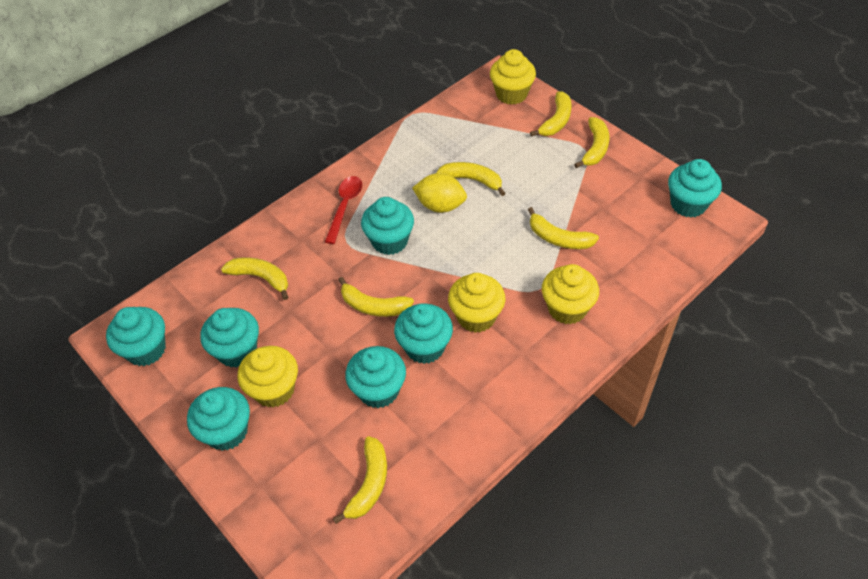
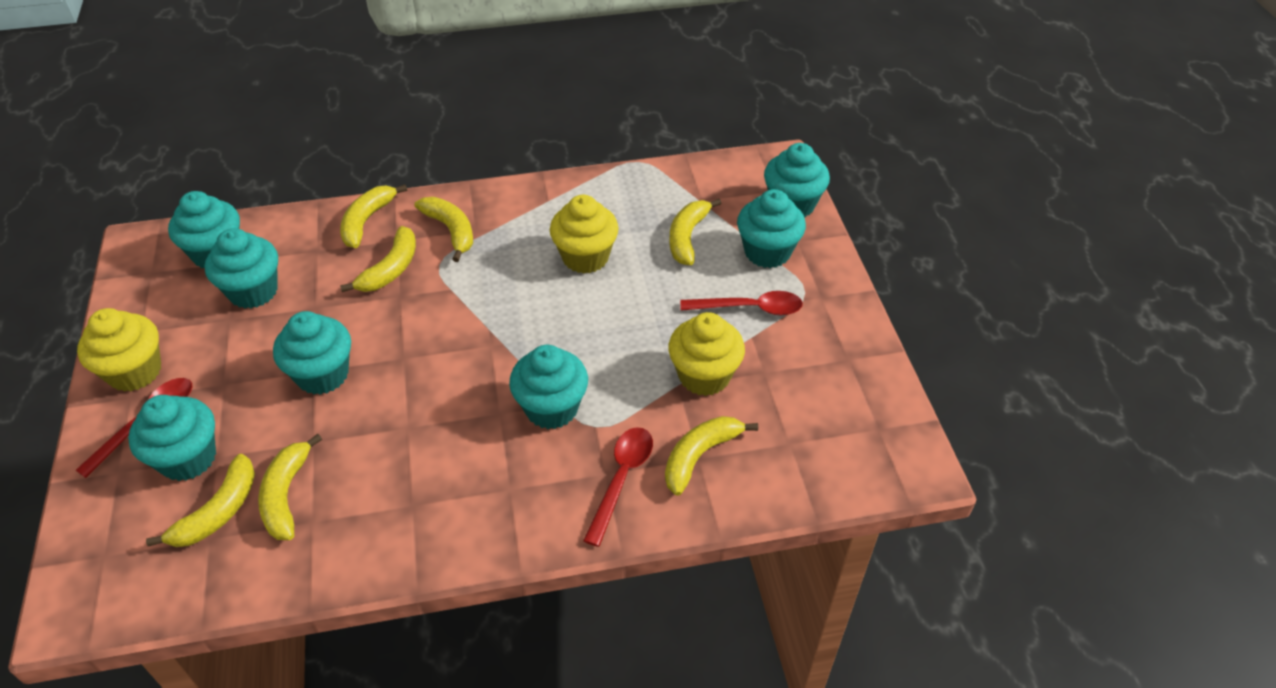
red spoon: 1 -> 3
yellow cupcake: 4 -> 3
yellow lemon: 1 -> 0

